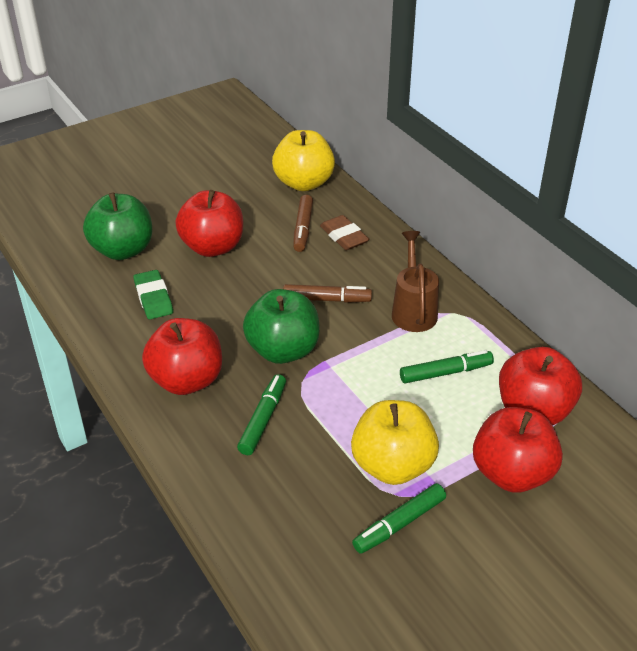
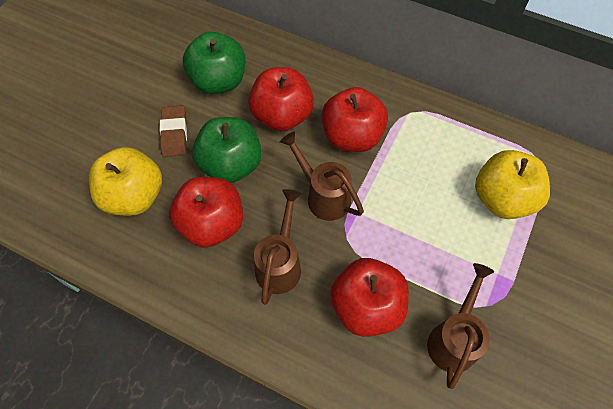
brown marker: 2 -> 0
brown watering can: 1 -> 3
green eraser: 1 -> 0
green marker: 3 -> 0

